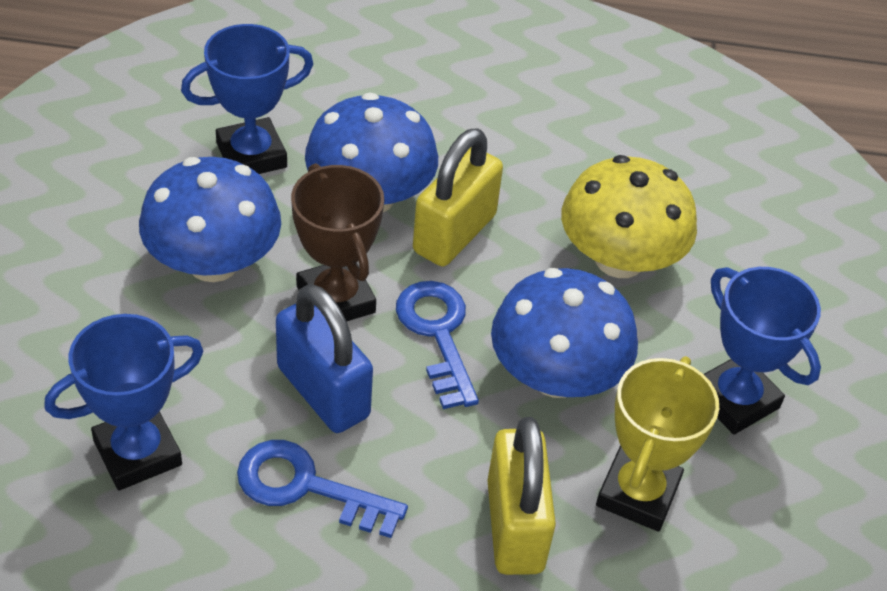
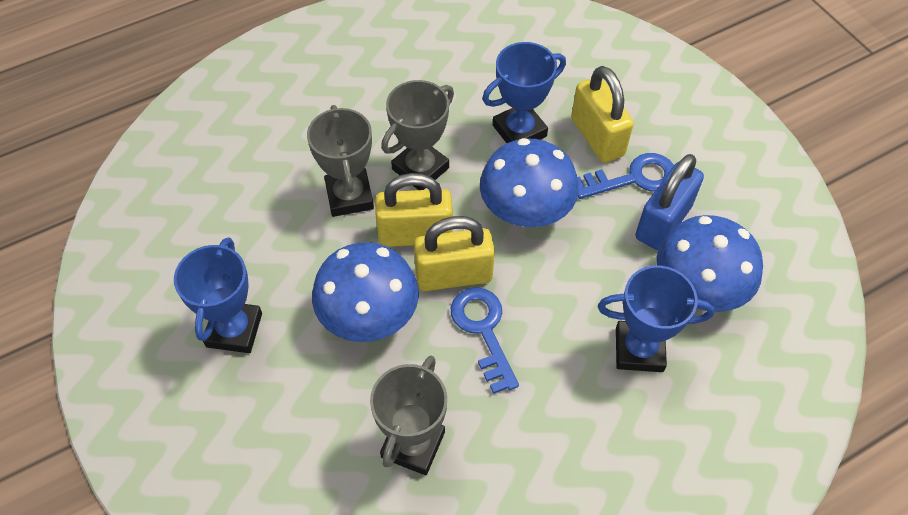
brown trophy: 1 -> 0
grey trophy: 0 -> 3
yellow mushroom: 1 -> 0
yellow padlock: 2 -> 3
yellow trophy: 1 -> 0

